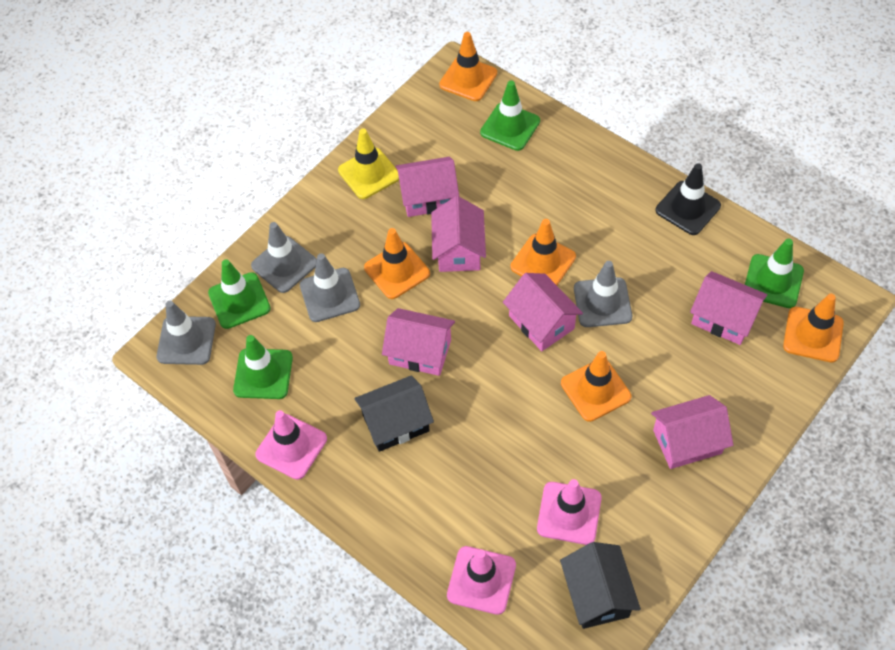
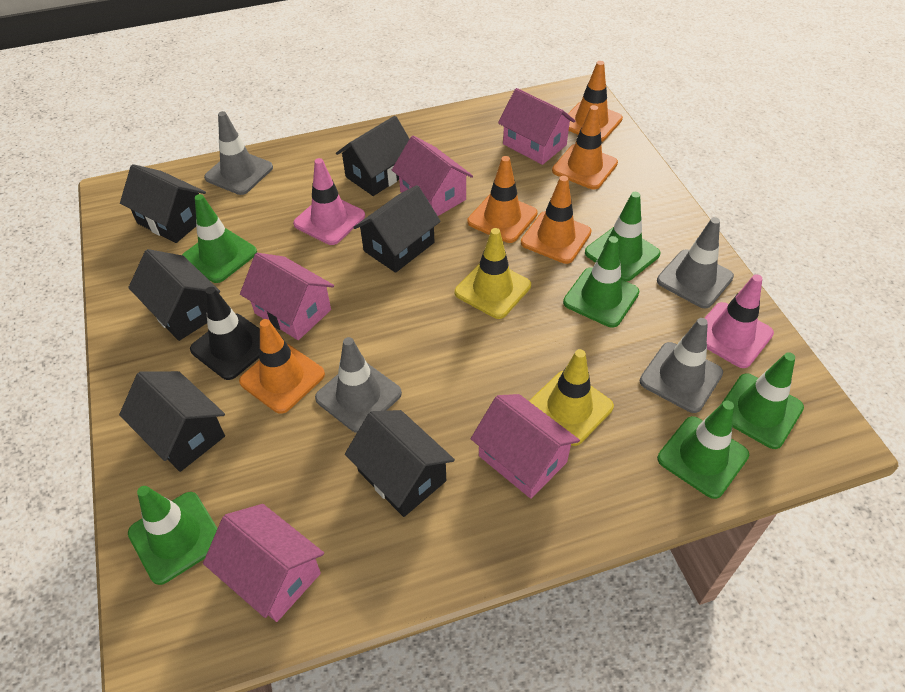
black house: 2 -> 6
green traffic cone: 4 -> 6
pink house: 6 -> 5
pink traffic cone: 3 -> 2
yellow traffic cone: 1 -> 2

